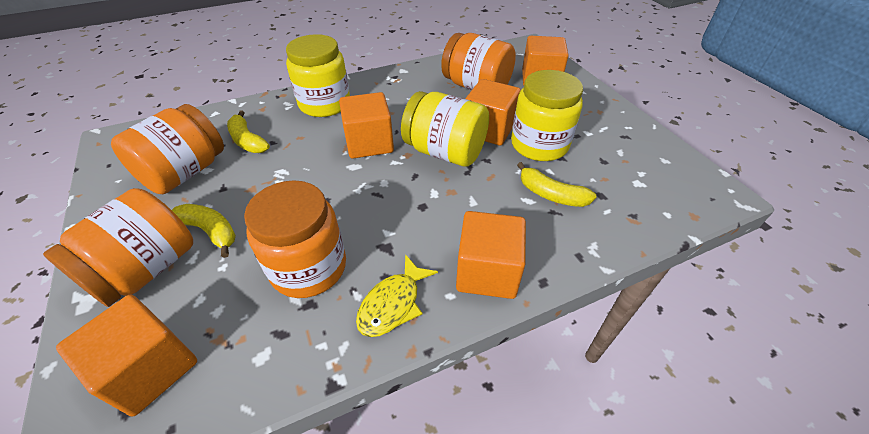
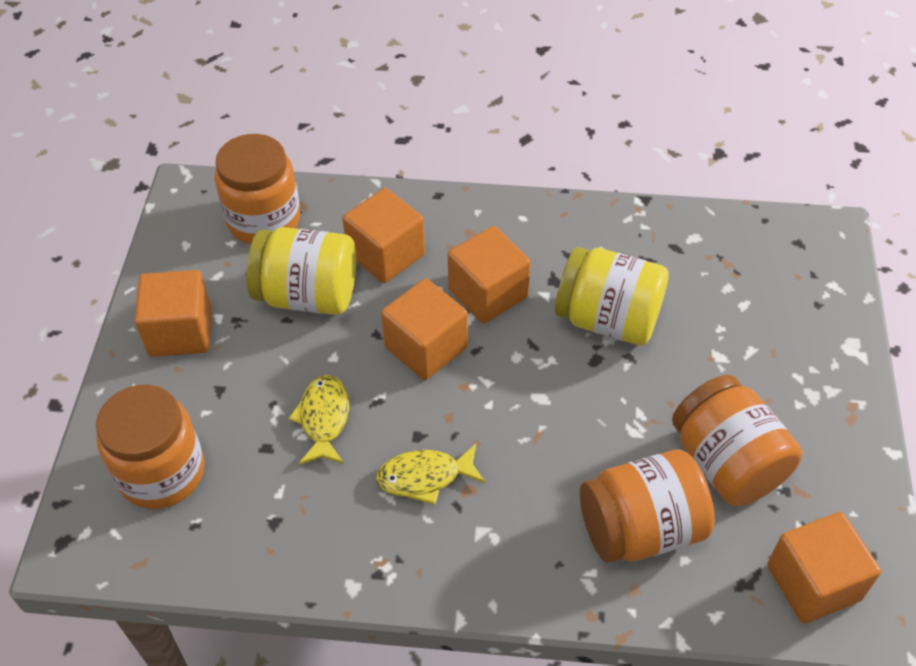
yellow banana: 3 -> 0
yellow fish: 1 -> 2
yellow jar: 3 -> 2

